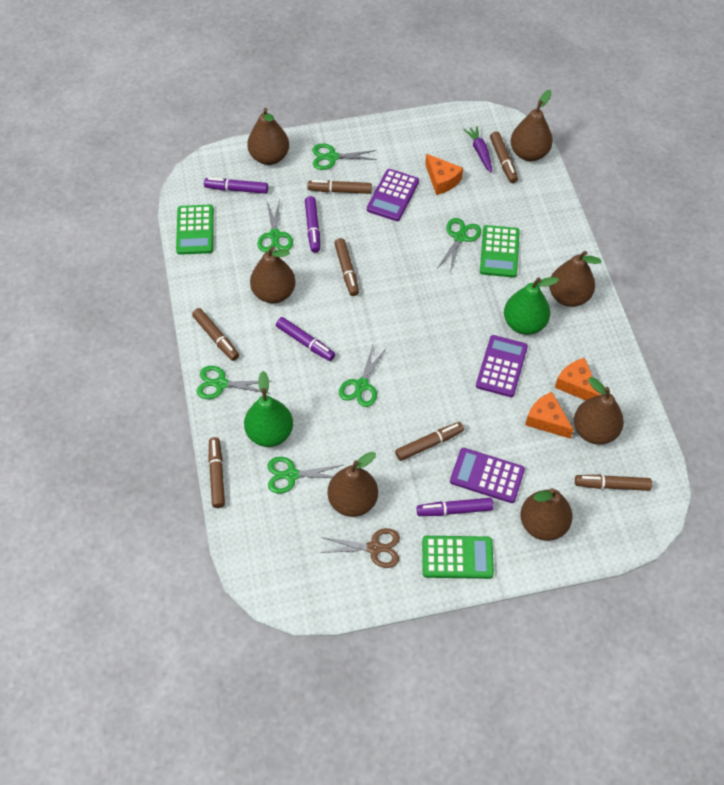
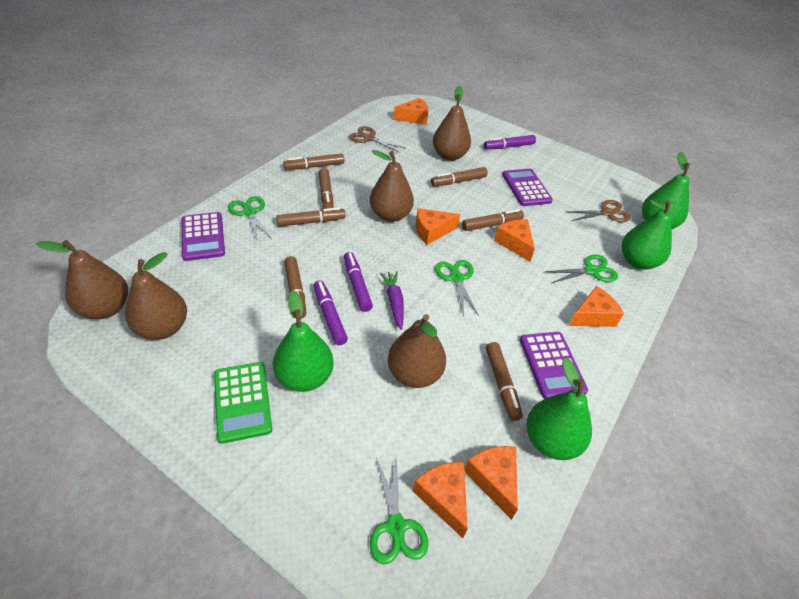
brown pear: 7 -> 5
brown scissors: 1 -> 2
green calculator: 3 -> 1
green pear: 2 -> 4
green scissors: 6 -> 4
orange cheese: 3 -> 6
purple marker: 4 -> 3

